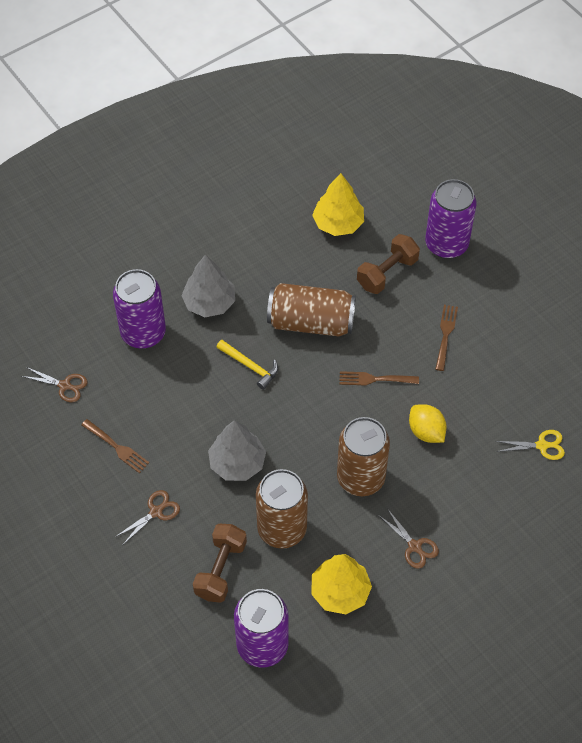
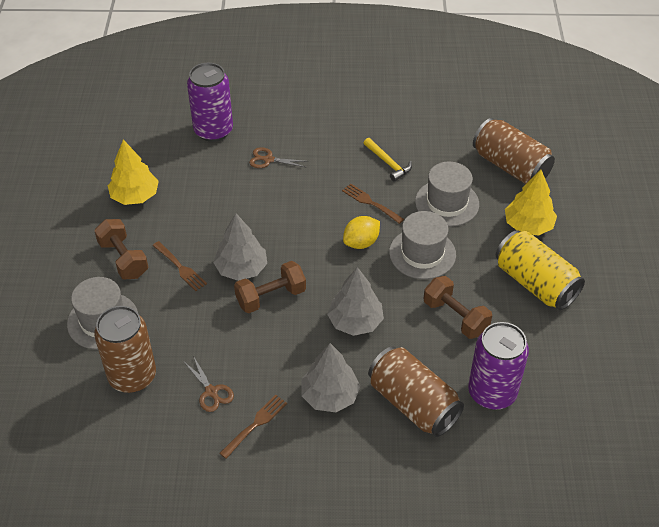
brown dumbbell: 2 -> 3
brown scissors: 3 -> 2
grey hat: 0 -> 3
grey tree: 2 -> 3
purple can: 3 -> 2
yellow can: 0 -> 1
yellow scissors: 1 -> 0

